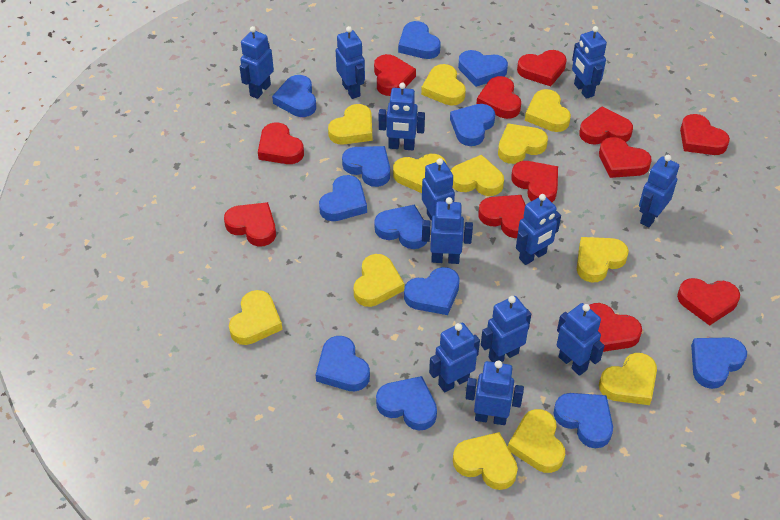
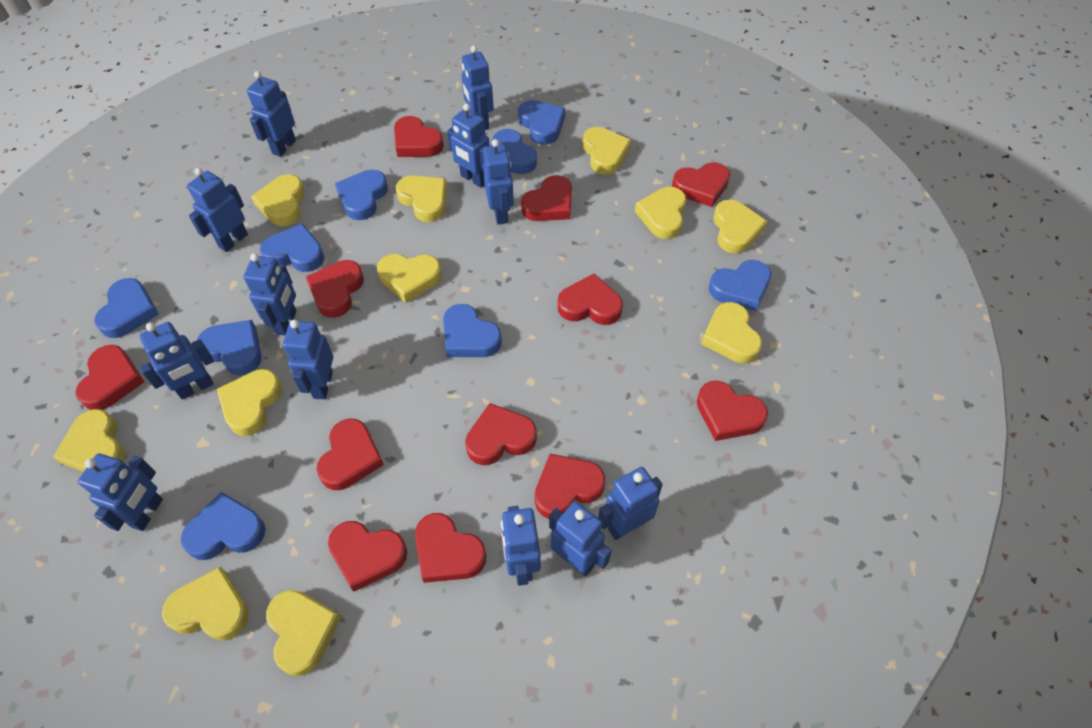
blue heart: 12 -> 9
yellow heart: 12 -> 11

